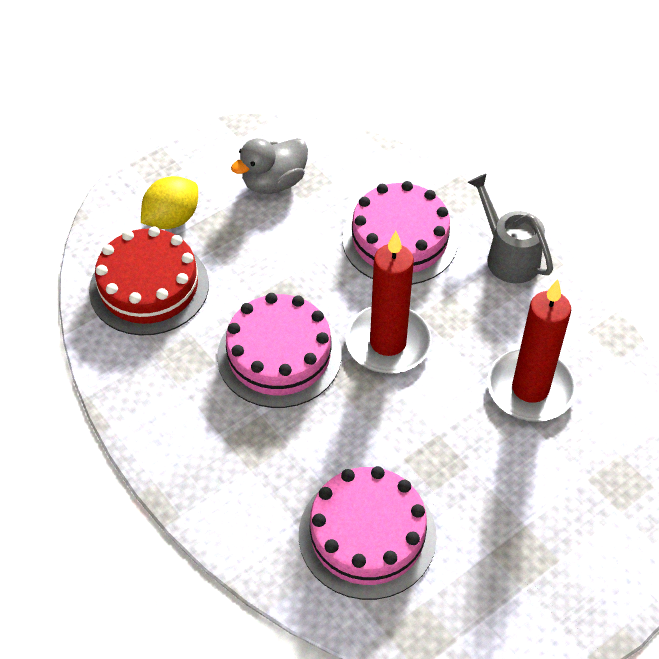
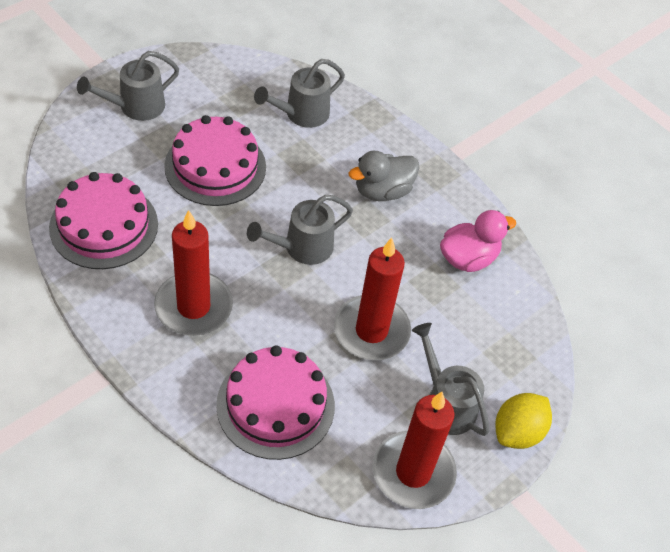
grey watering can: 1 -> 4
pink duck: 0 -> 1
red cake: 1 -> 0
red candle: 2 -> 3

